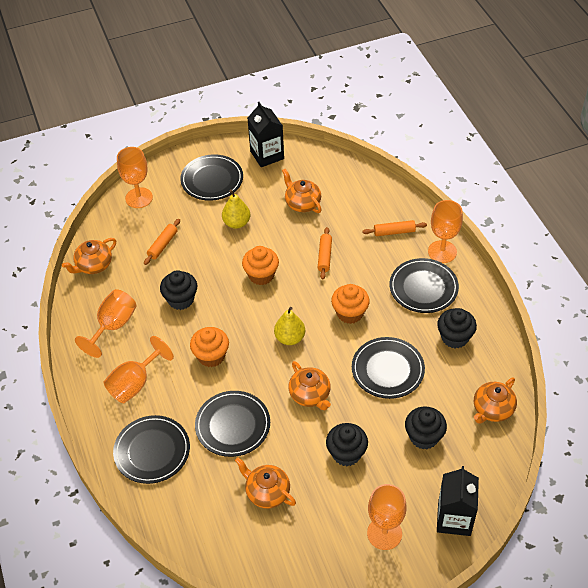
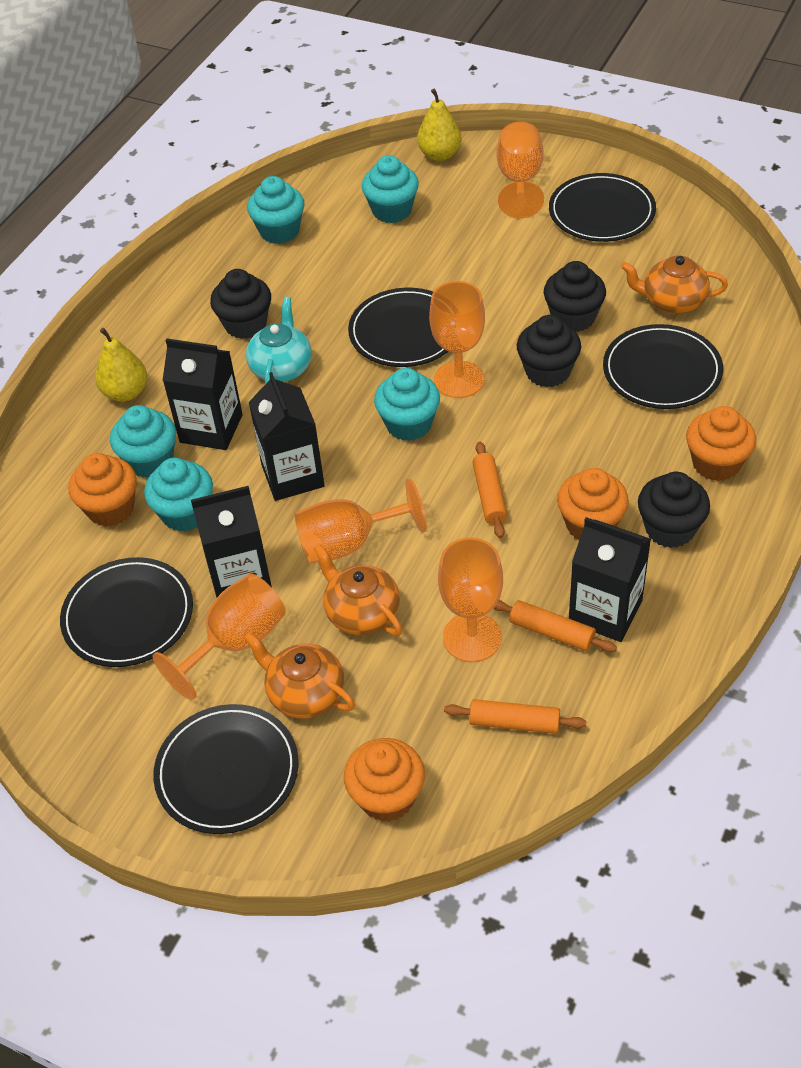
black carton: 2 -> 4
orange cupcake: 3 -> 4
orange teapot: 5 -> 3
turquoise cupcake: 0 -> 5
turquoise teapot: 0 -> 1

